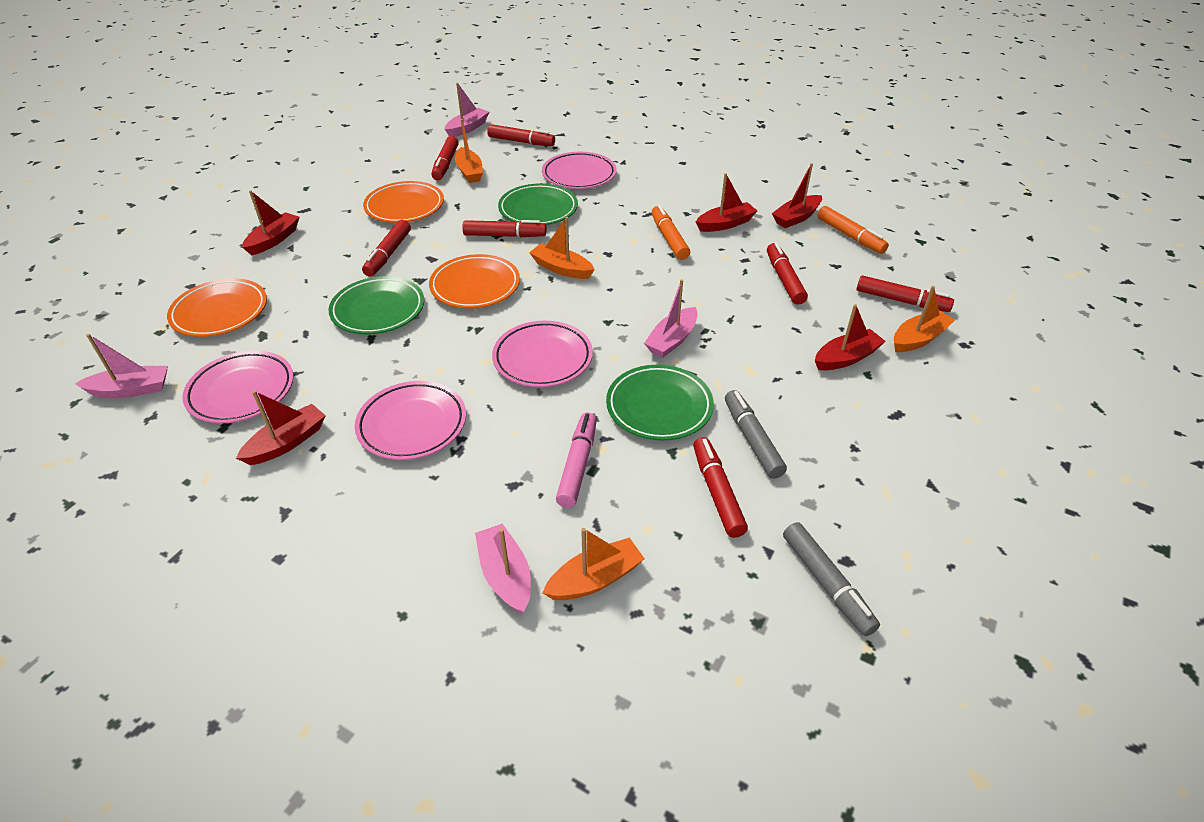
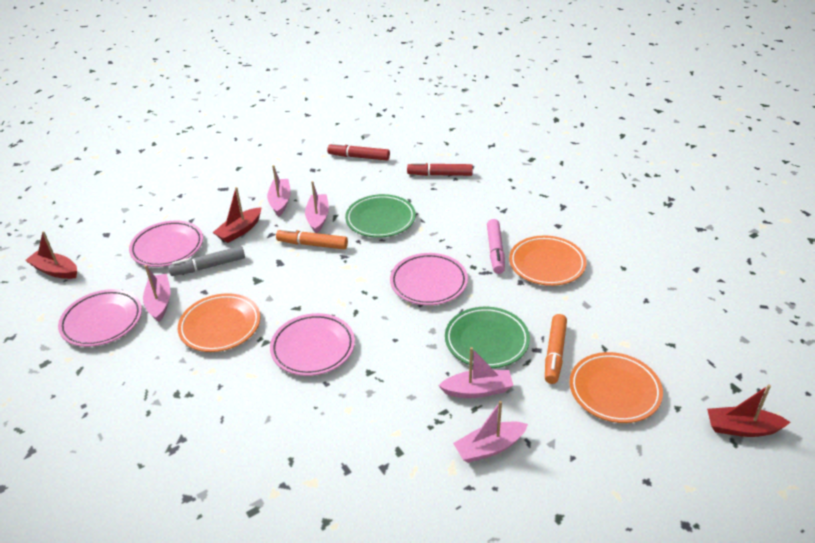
green plate: 3 -> 2
grey marker: 2 -> 1
orange boat: 4 -> 0
pink boat: 4 -> 5
red boat: 5 -> 3
red marker: 7 -> 2

